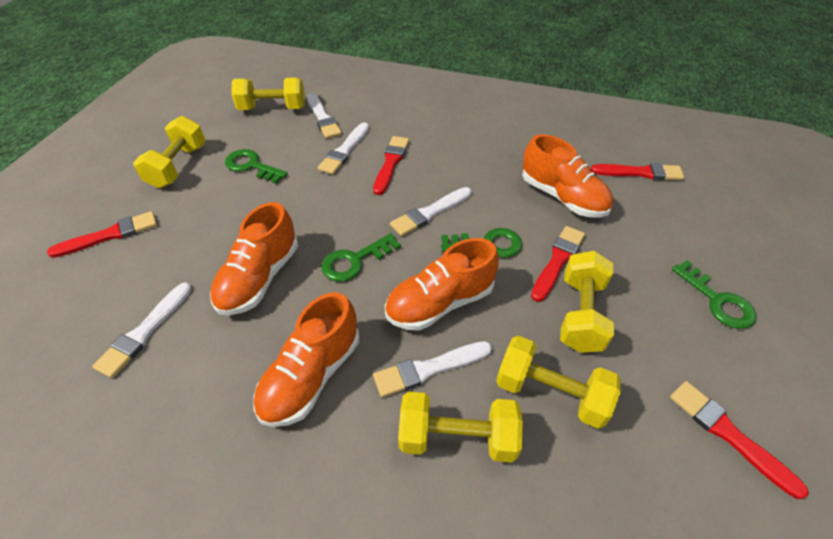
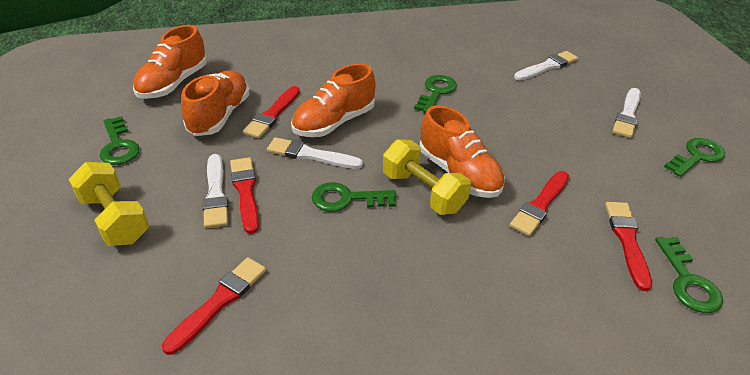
green key: 4 -> 5
white brush: 5 -> 4
yellow dumbbell: 5 -> 2

